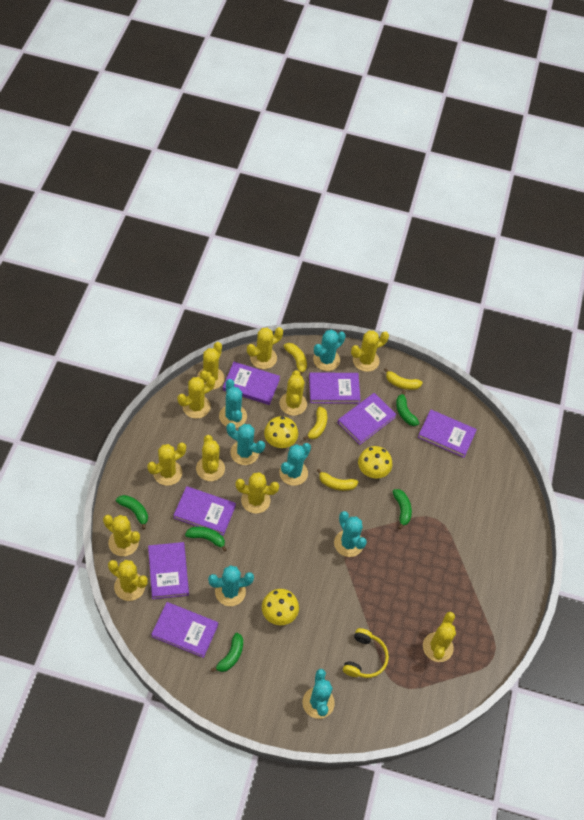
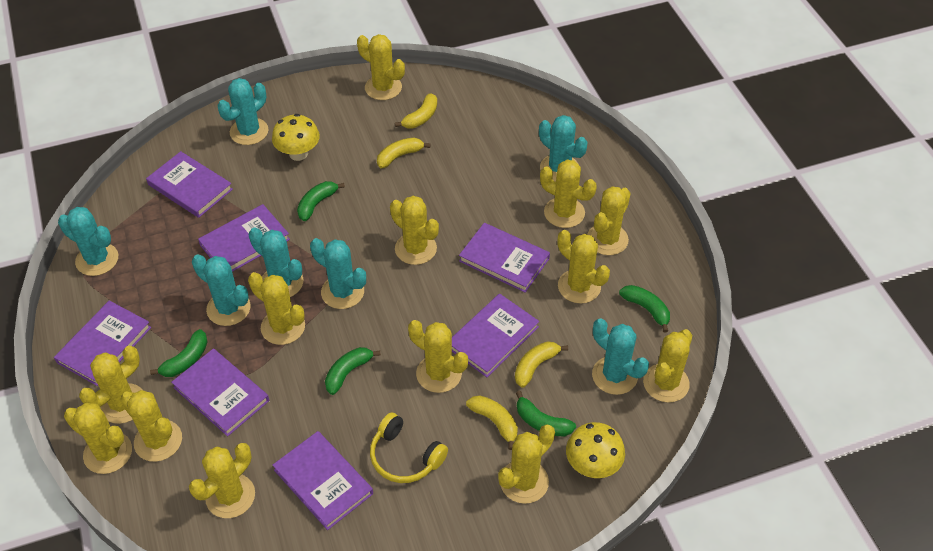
yellow cactus: 11 -> 13
yellow mushroom: 3 -> 2

